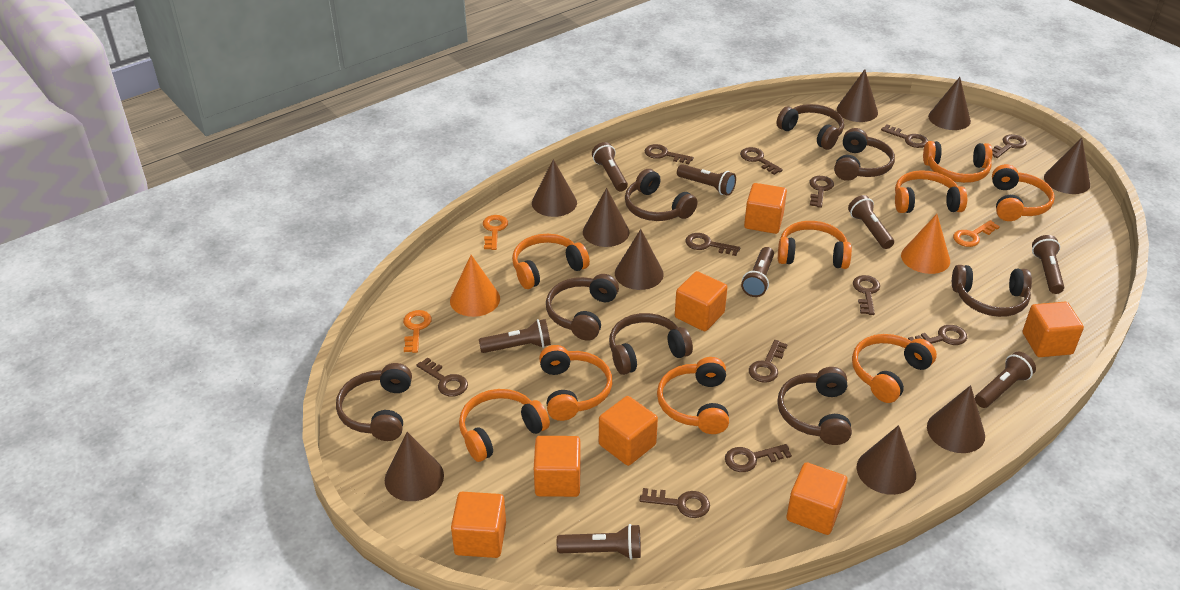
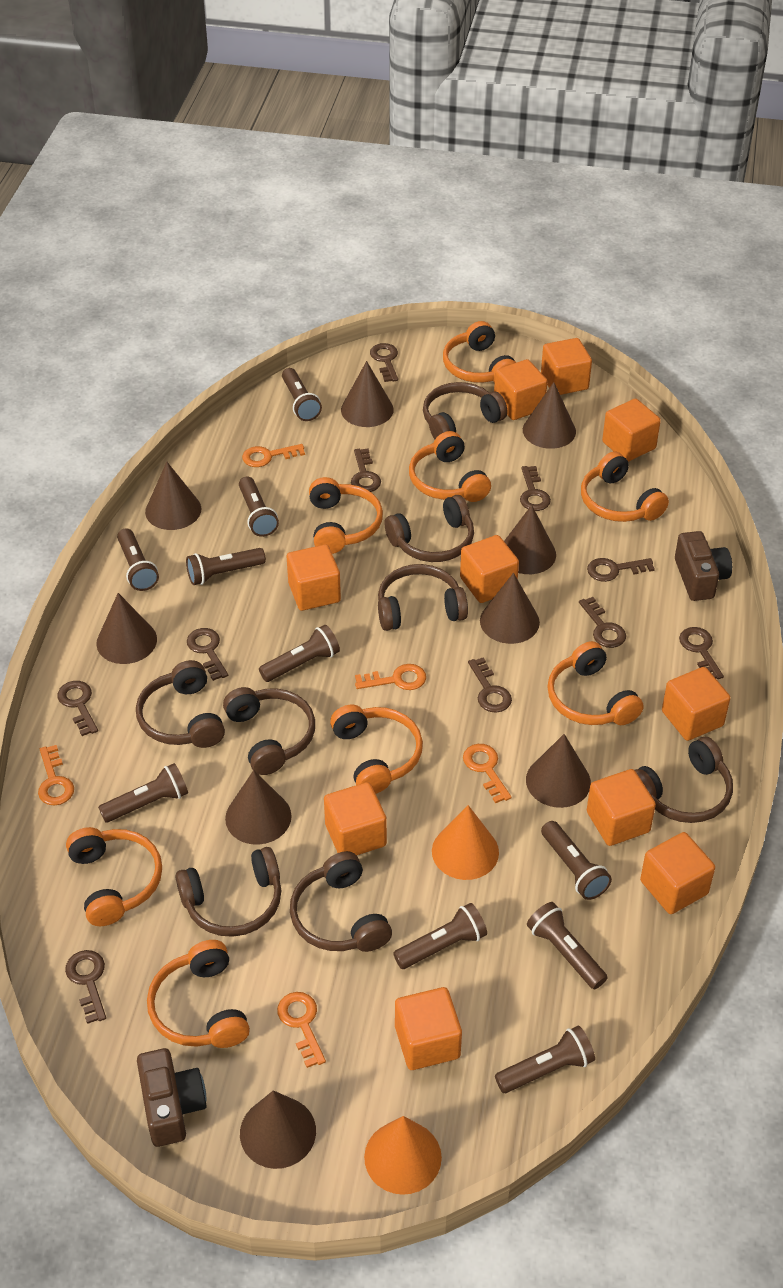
brown camera: 0 -> 2
brown flashlight: 8 -> 10
brown key: 12 -> 10
orange cube: 7 -> 10
orange headphones: 9 -> 8
orange key: 3 -> 5

